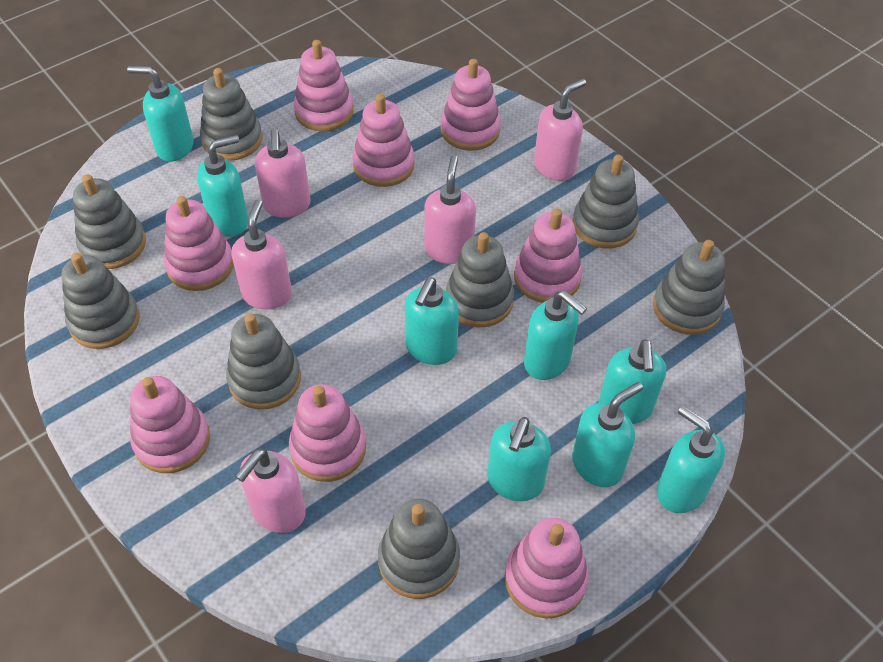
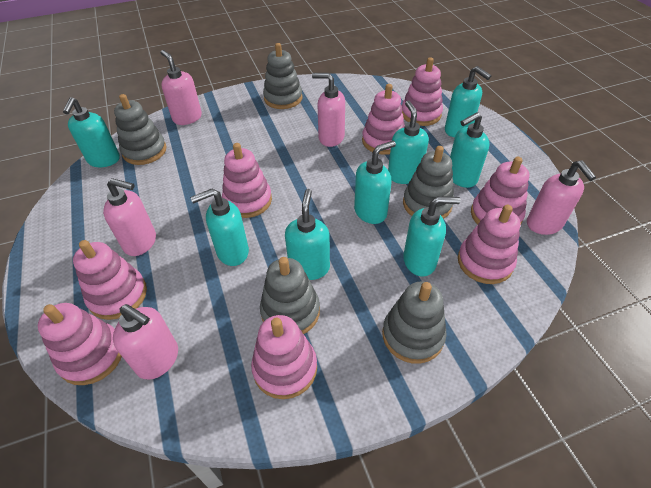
grey stacking toy: 8 -> 5

